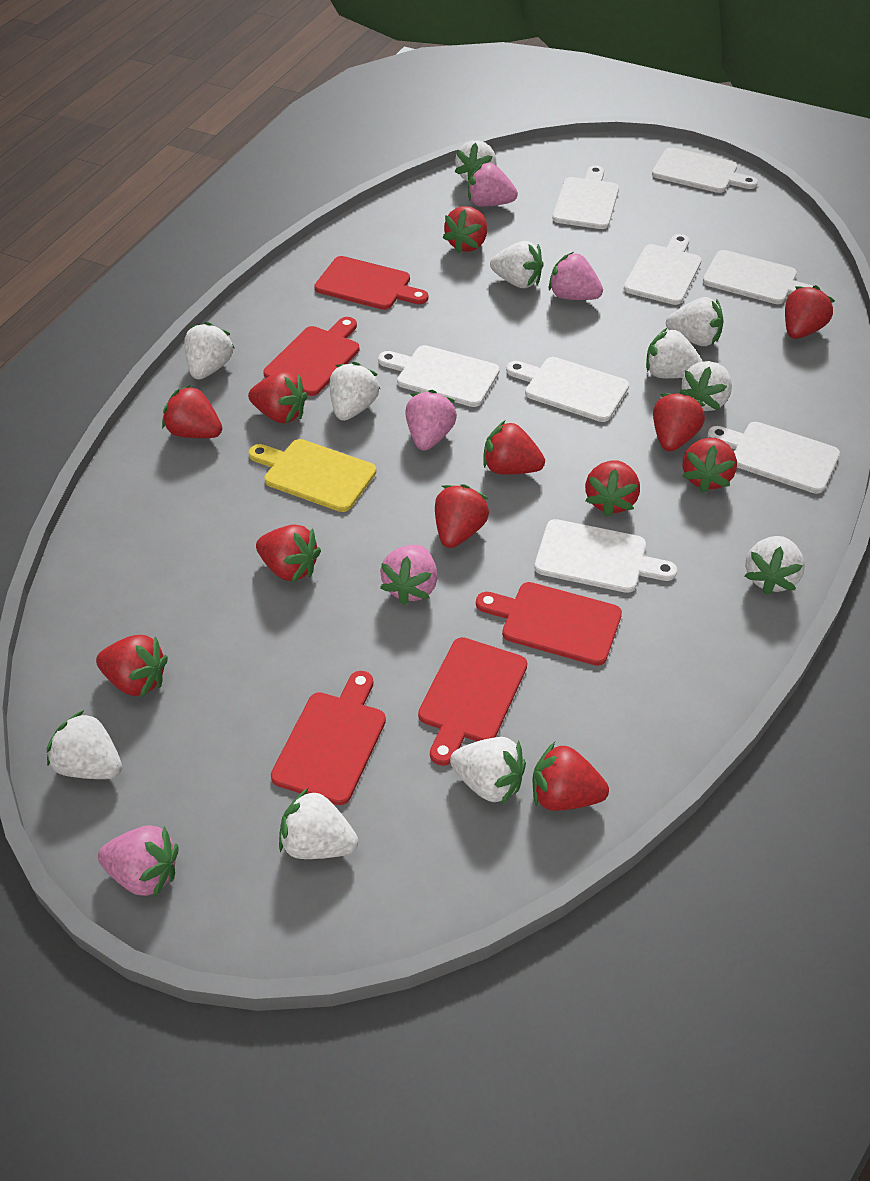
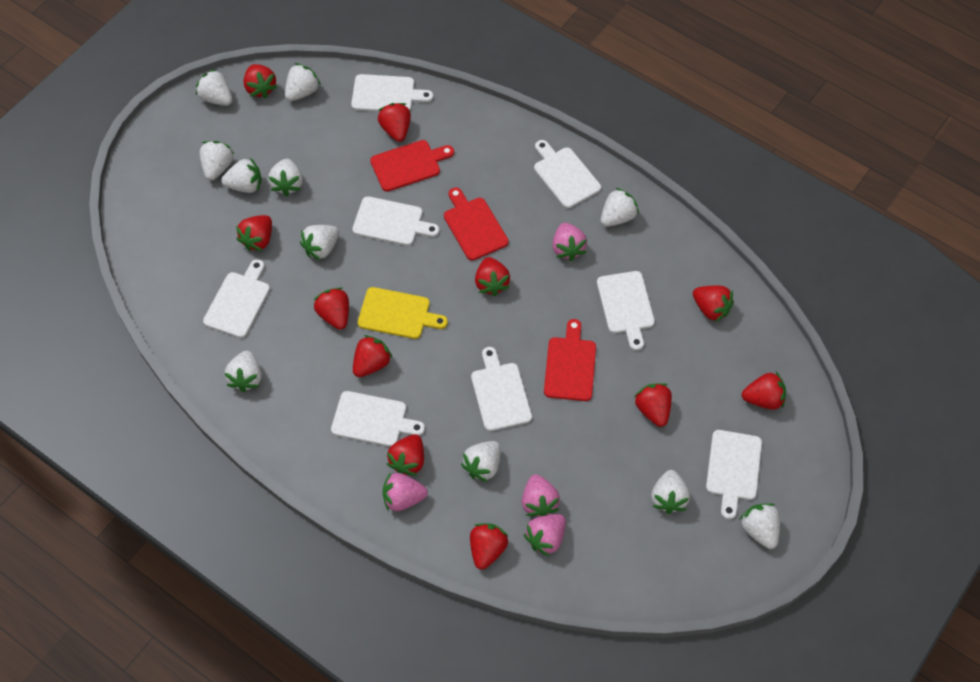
pink strawberry: 5 -> 4
red cutting board: 5 -> 3
red strawberry: 12 -> 11

